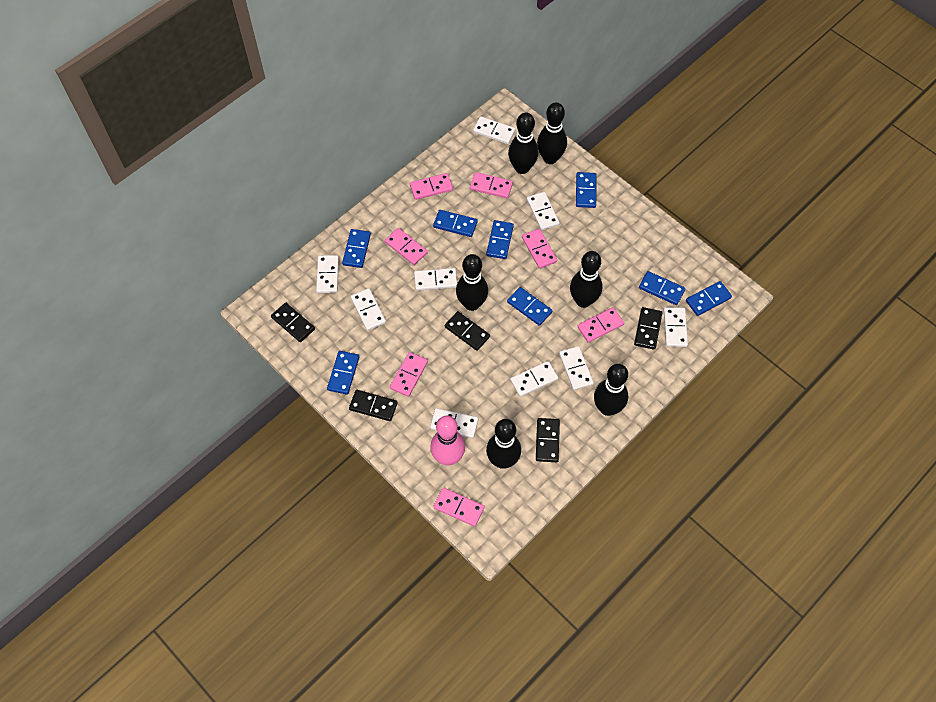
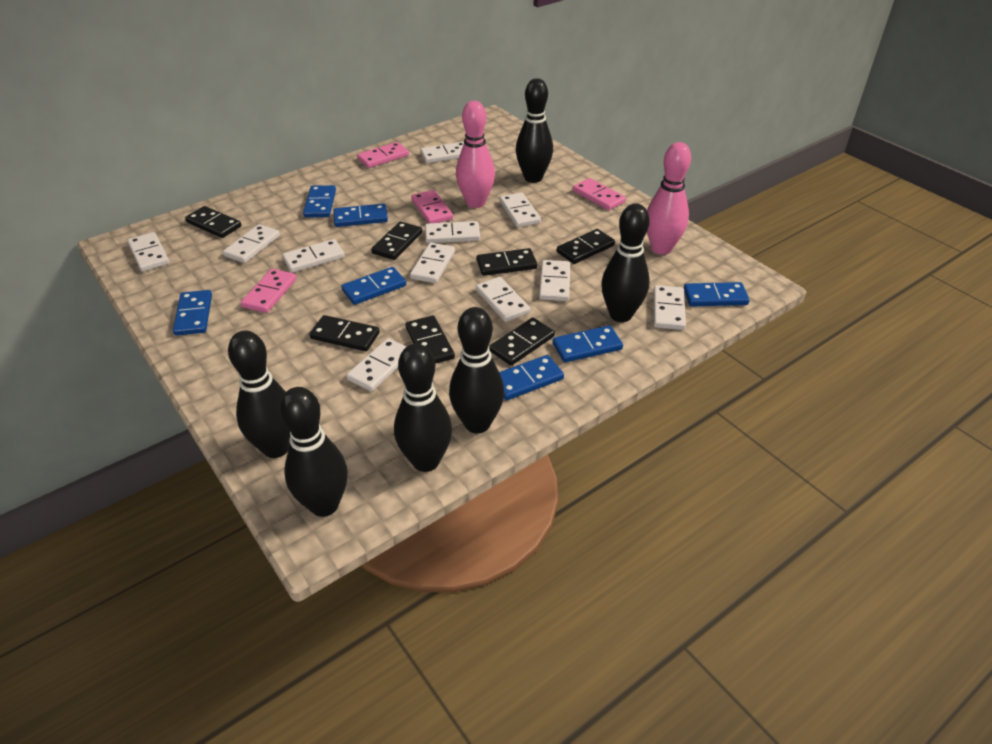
black domino: 5 -> 7
blue domino: 8 -> 7
pink bowling pin: 1 -> 2
pink domino: 7 -> 4
white domino: 9 -> 11

